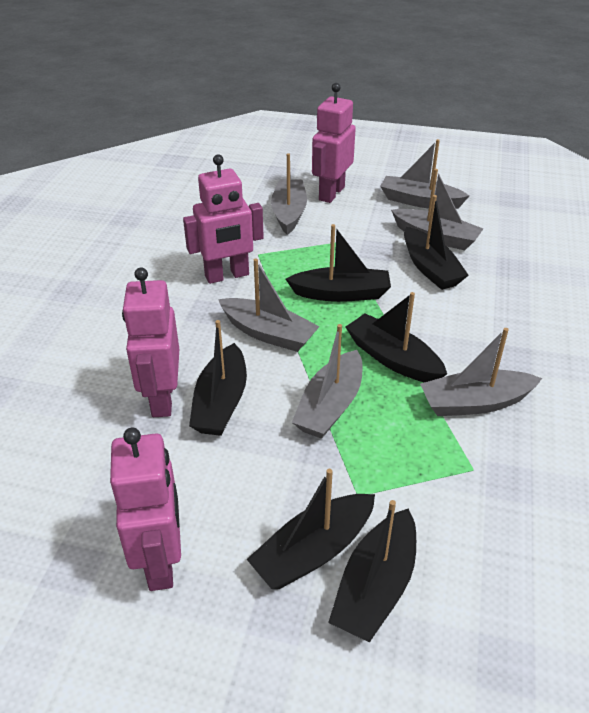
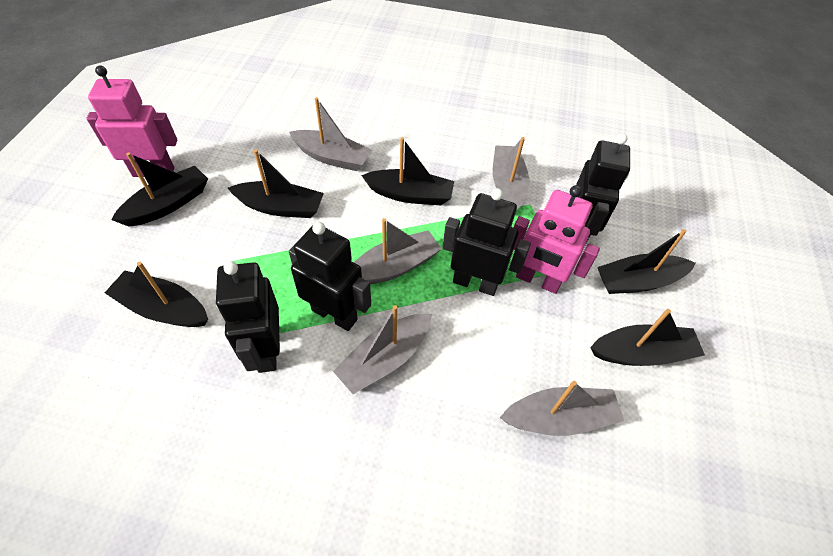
black robot: 0 -> 4
grey boat: 6 -> 5
pink robot: 4 -> 2

